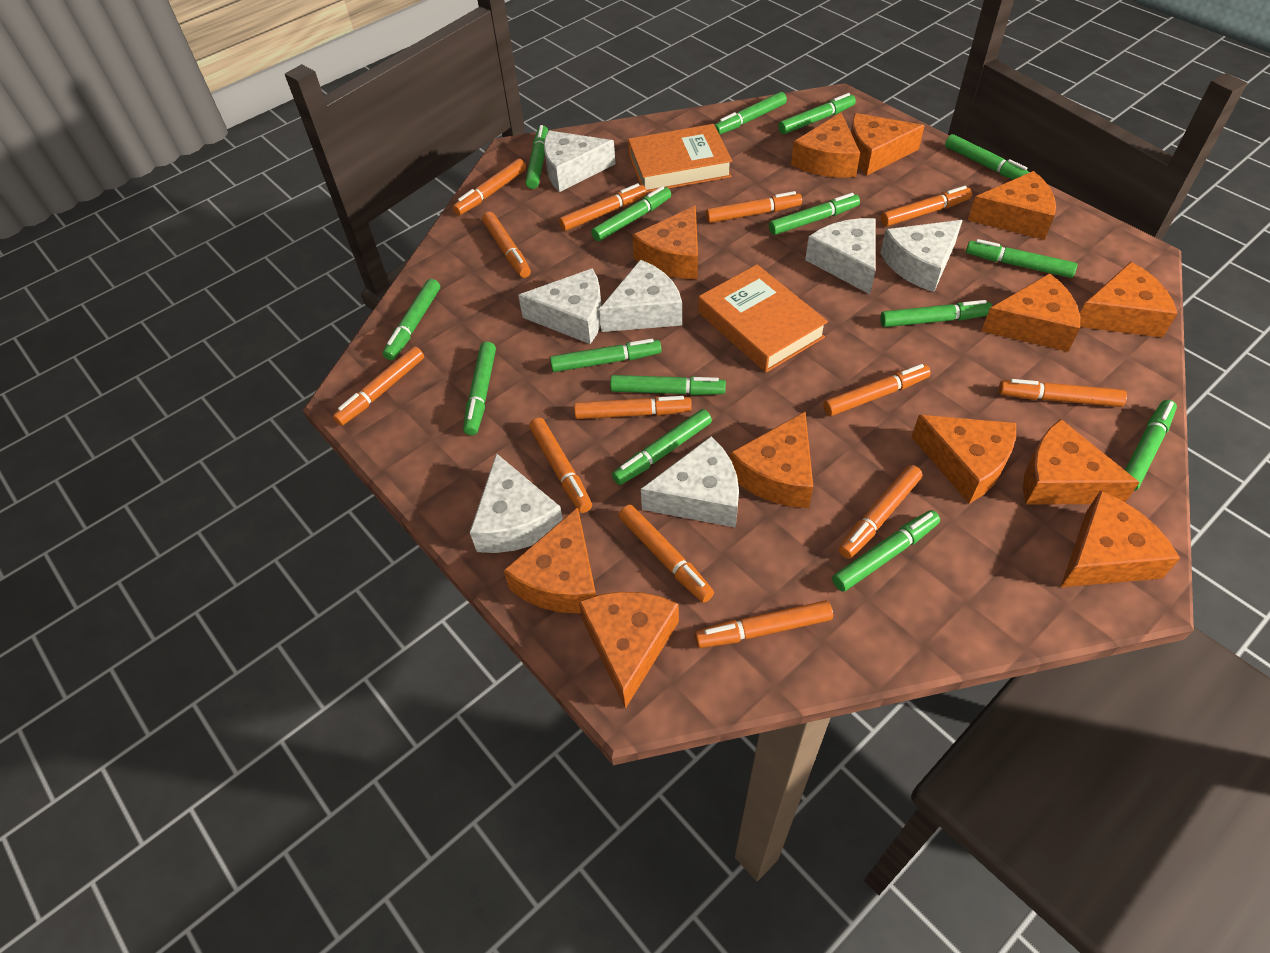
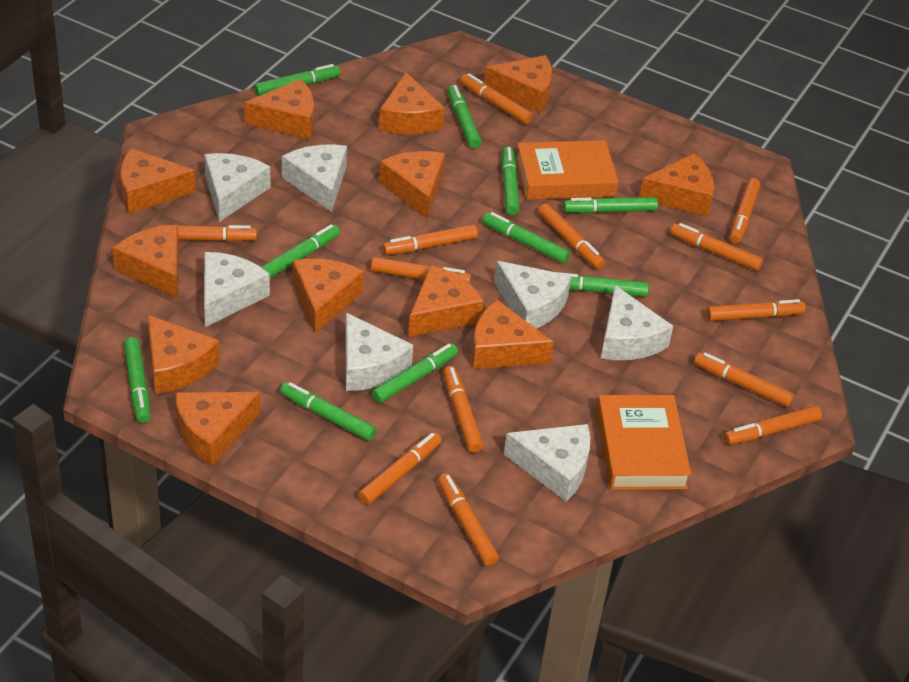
green marker: 15 -> 10

